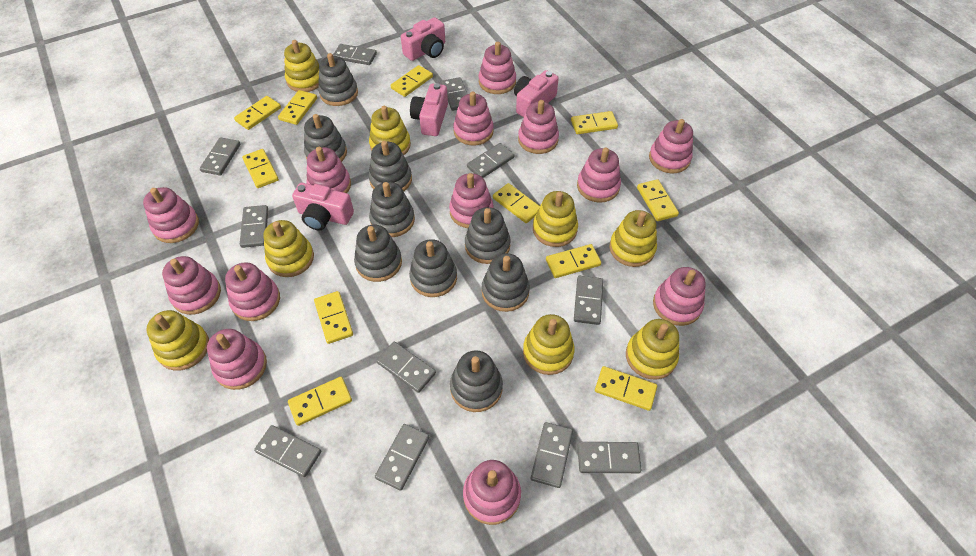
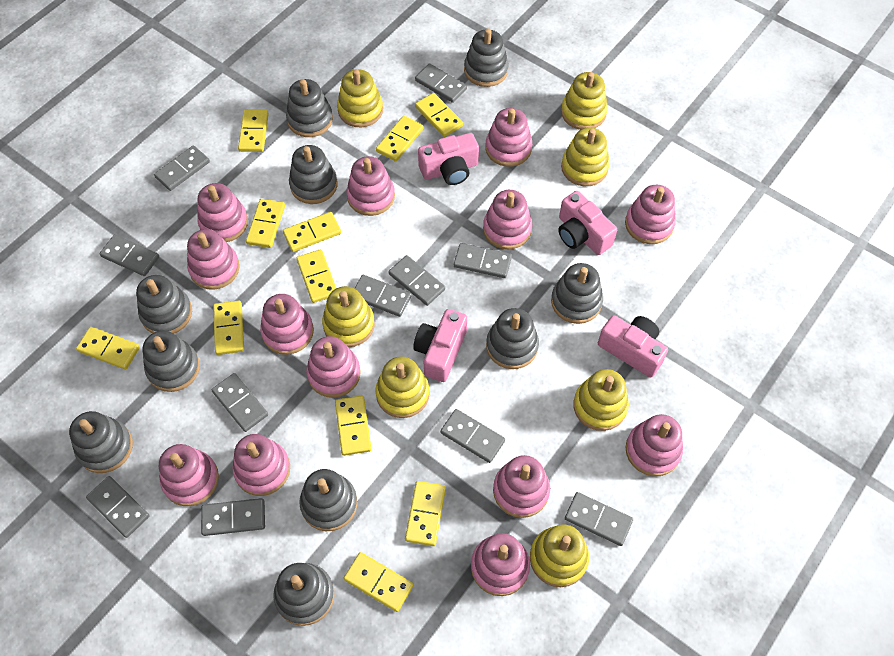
grey stacking toy: 9 -> 10
yellow stacking toy: 8 -> 7

